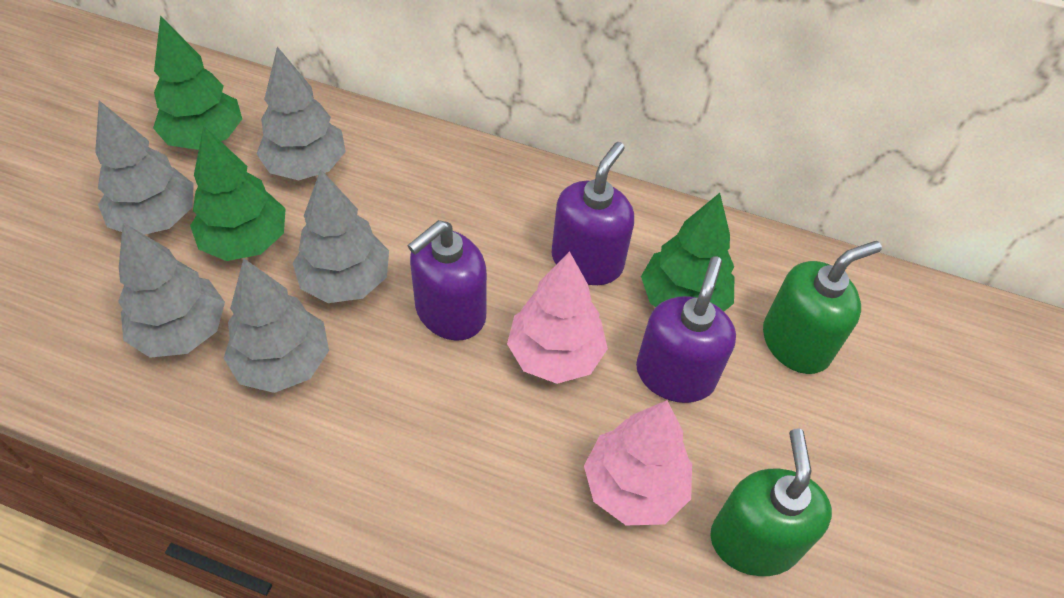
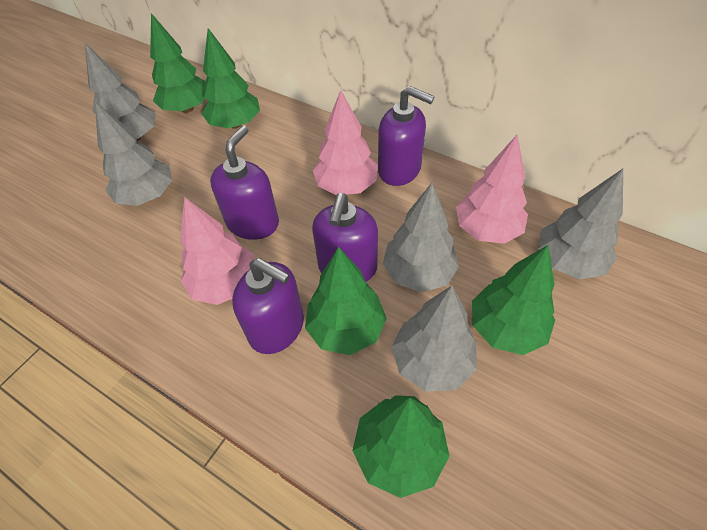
green soap dispenser: 2 -> 0
green tree: 3 -> 5
pink tree: 2 -> 3
purple soap dispenser: 3 -> 4

